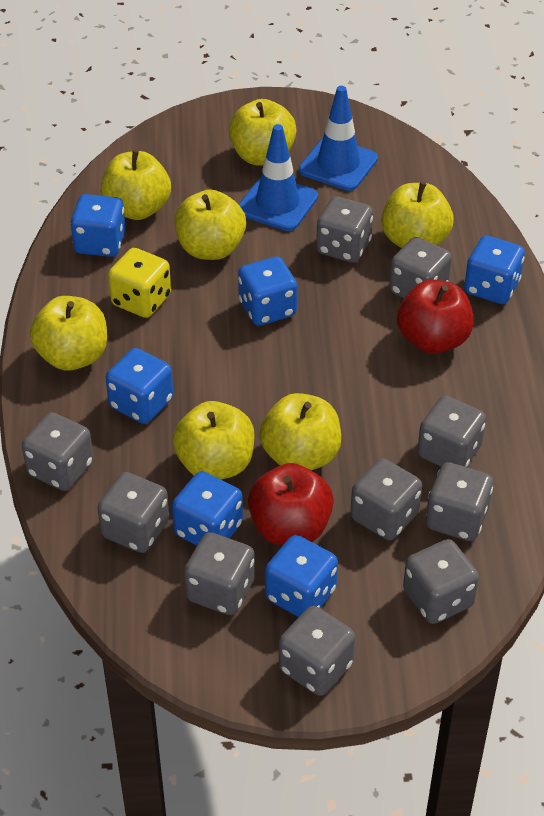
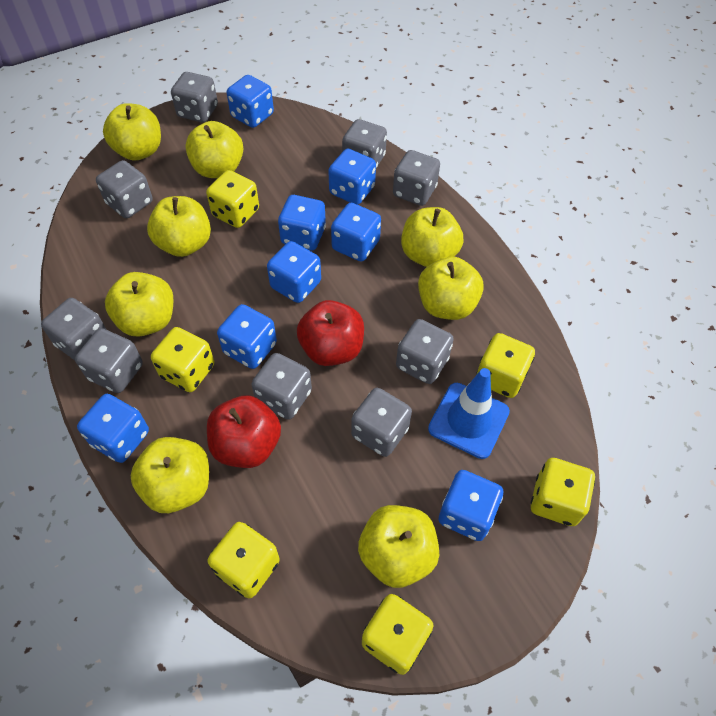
blue dice: 6 -> 8
blue traffic cone: 2 -> 1
grey dice: 10 -> 9
yellow apple: 7 -> 8
yellow dice: 1 -> 6

